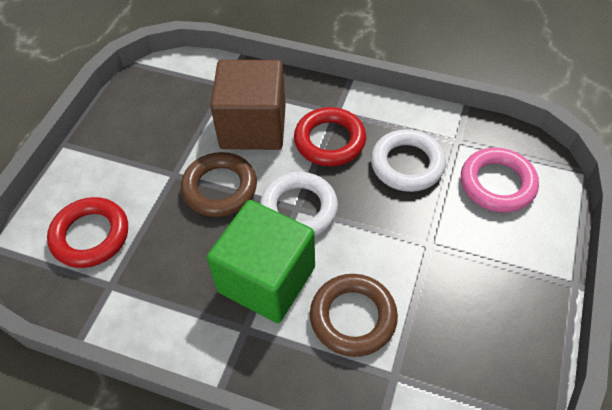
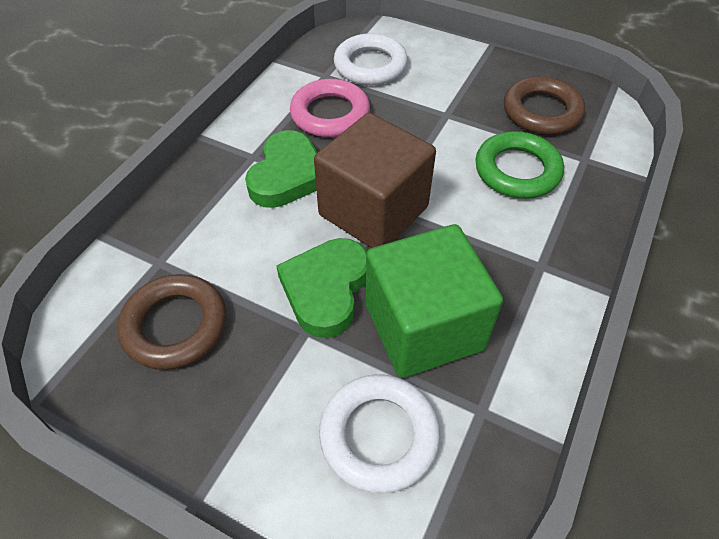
green heart: 0 -> 2
green ring: 0 -> 1
red ring: 2 -> 0

